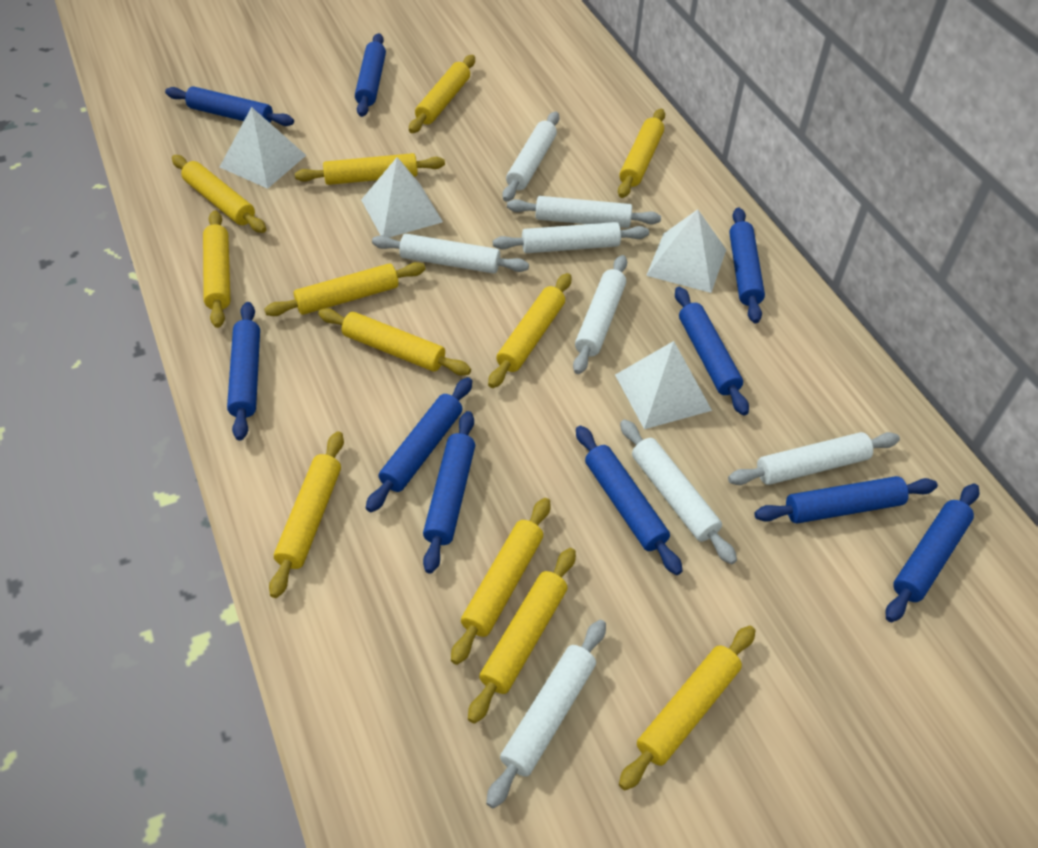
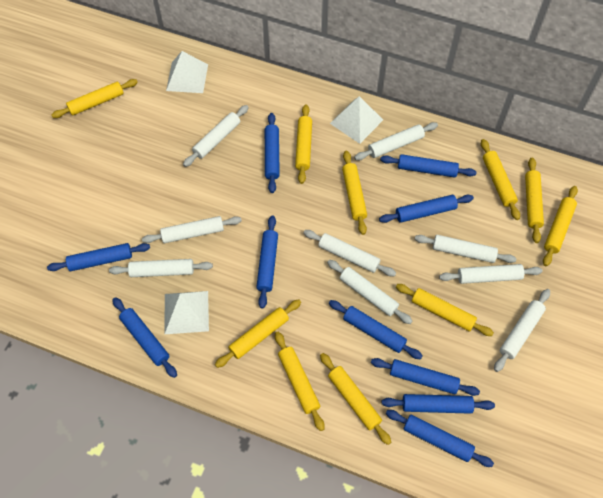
white pyramid: 4 -> 3
white rolling pin: 8 -> 9
yellow rolling pin: 12 -> 10

